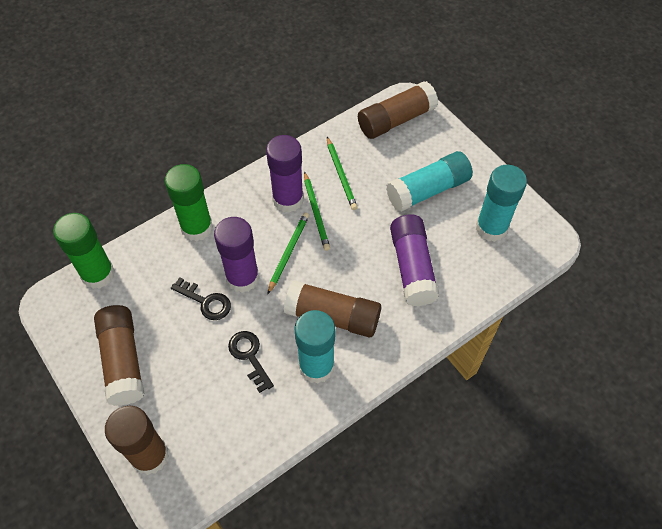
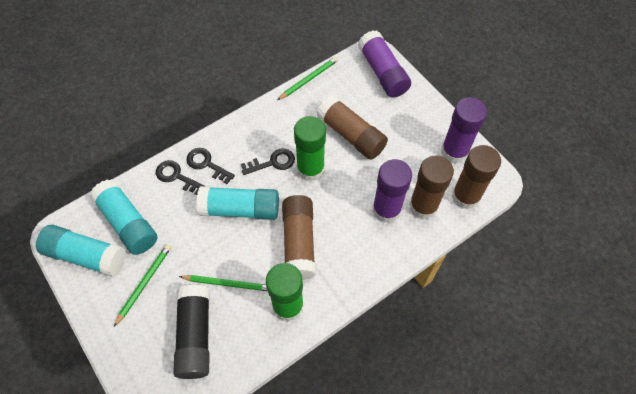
black glue stick: 0 -> 1
black key: 2 -> 3

